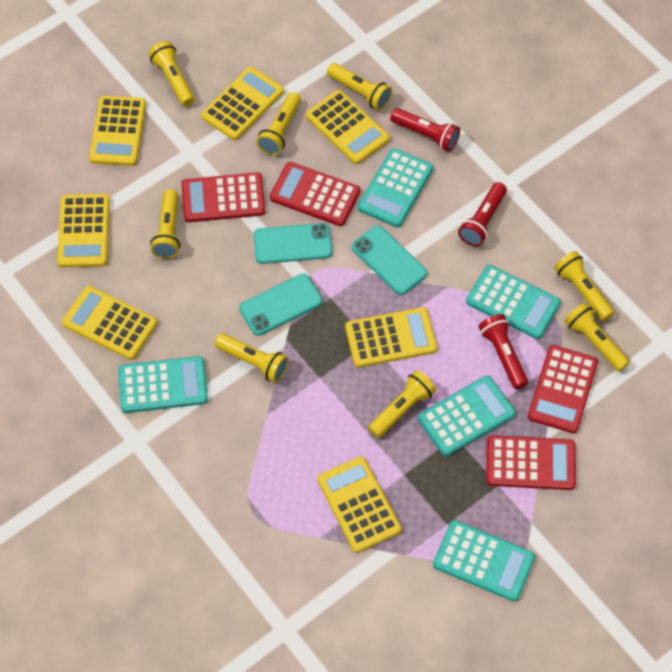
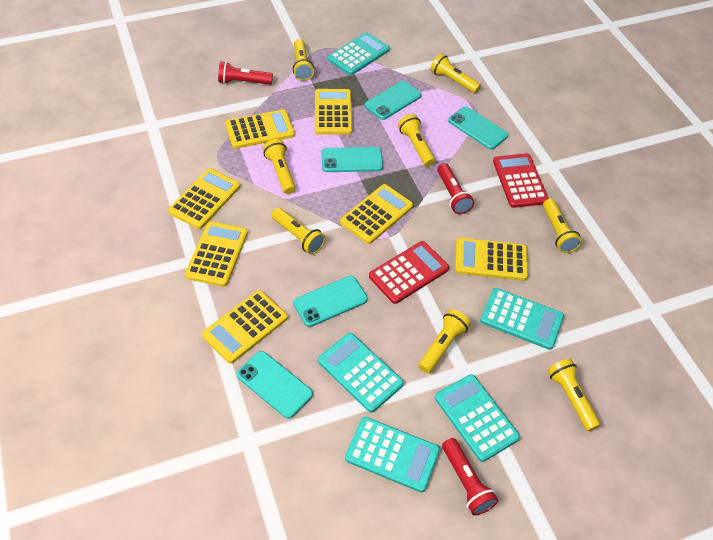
red calculator: 4 -> 2
turquoise phone: 3 -> 5

